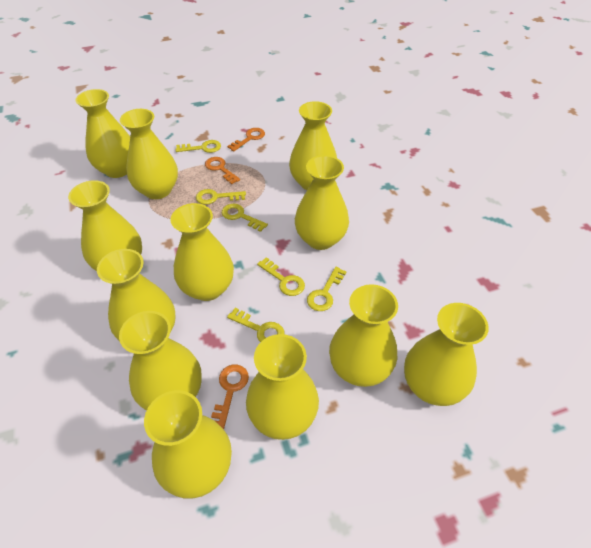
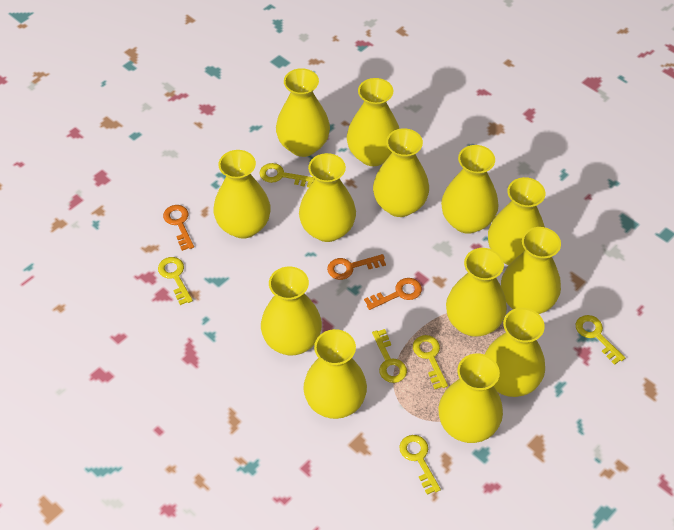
yellow vase: 12 -> 13

